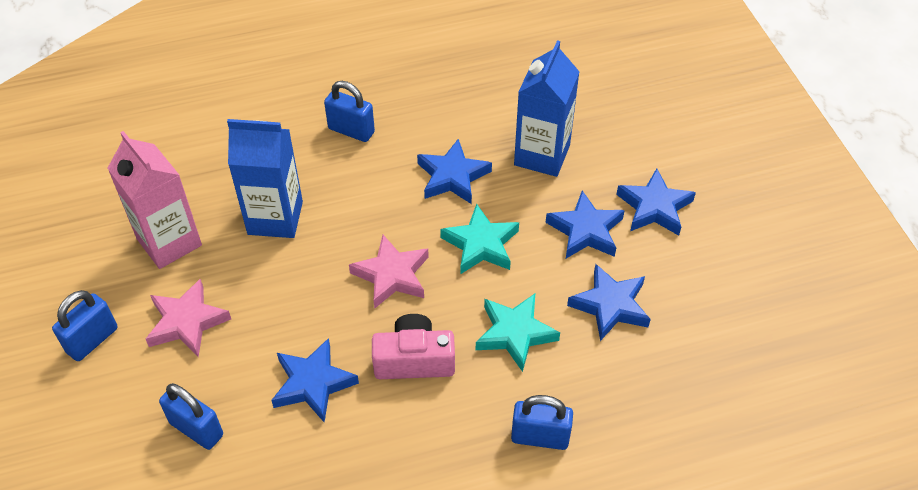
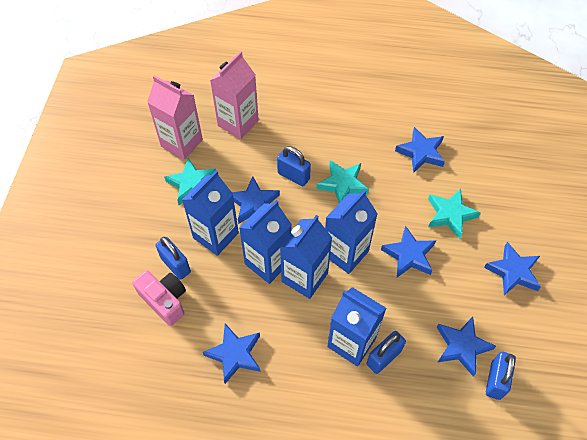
blue carton: 2 -> 5
blue star: 5 -> 6
pink carton: 1 -> 2
pink star: 2 -> 0
turquoise star: 2 -> 3

